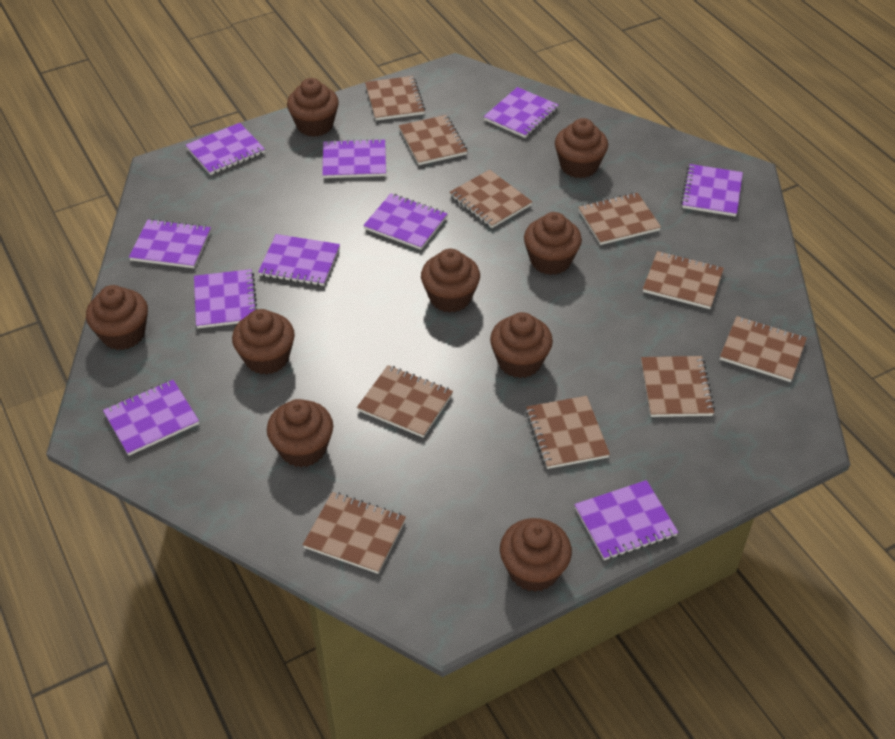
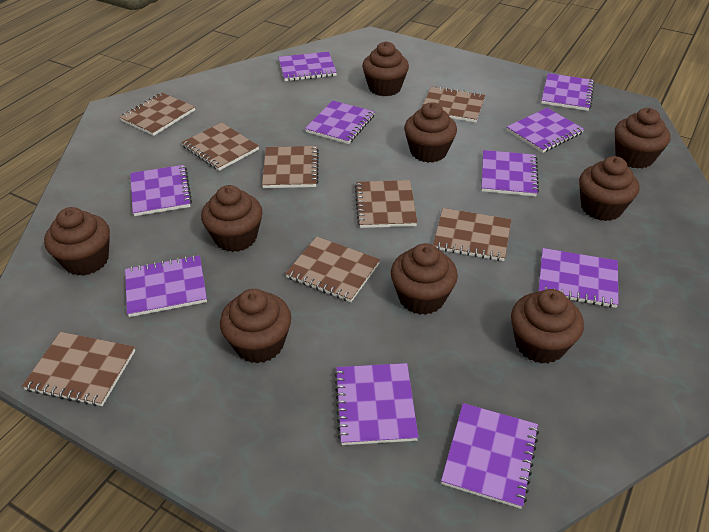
brown notebook: 10 -> 8

